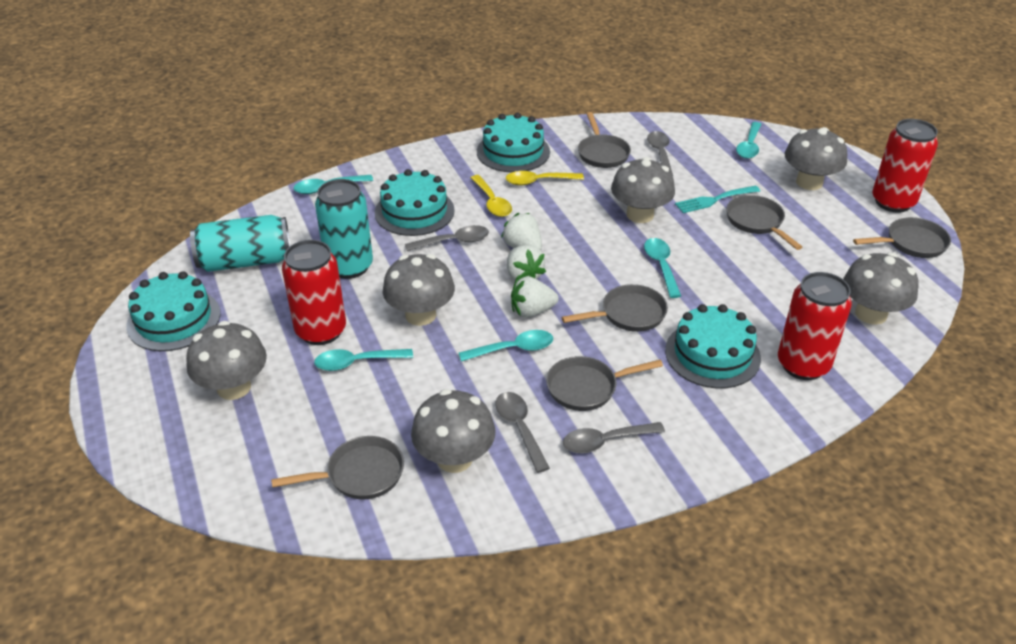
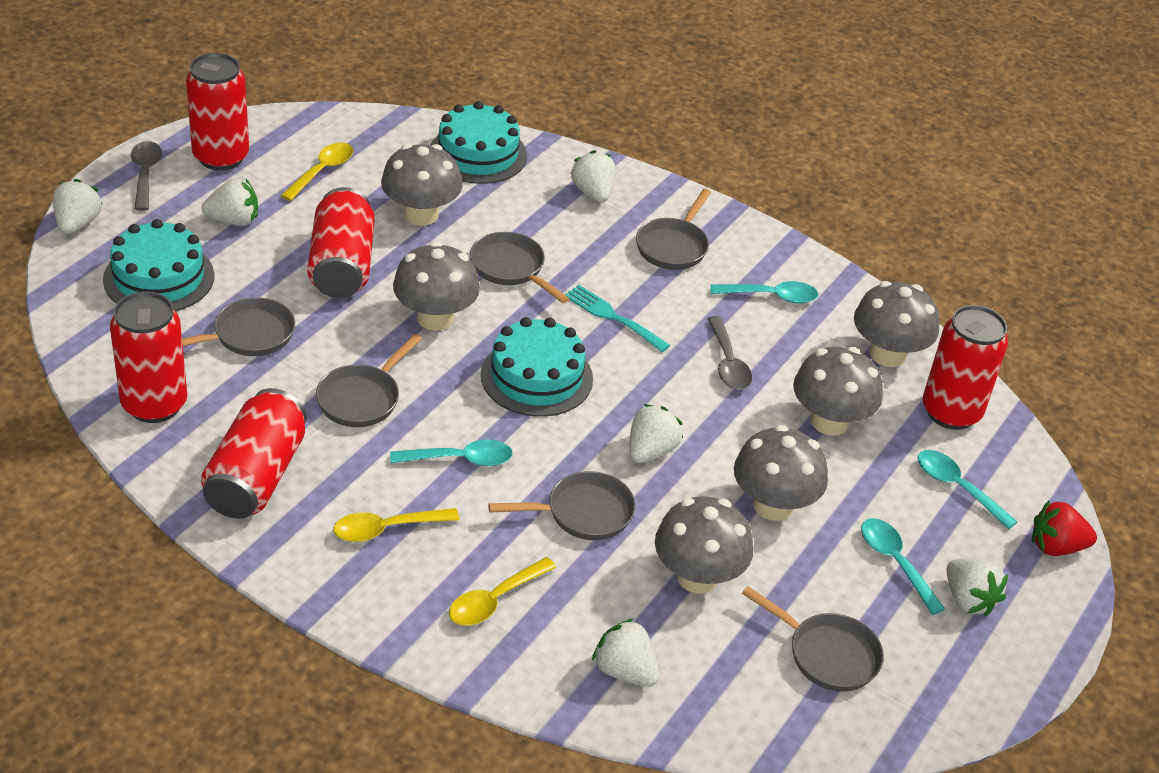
grey spoon: 4 -> 2
red can: 3 -> 5
red strawberry: 0 -> 1
turquoise cake: 4 -> 3
turquoise can: 2 -> 0
turquoise spoon: 5 -> 4
white strawberry: 3 -> 6
yellow spoon: 2 -> 3

